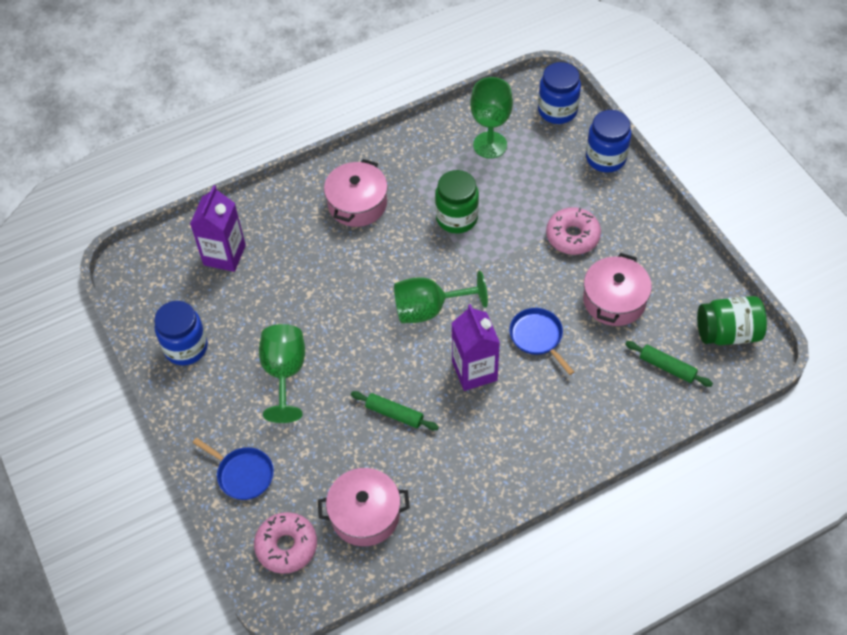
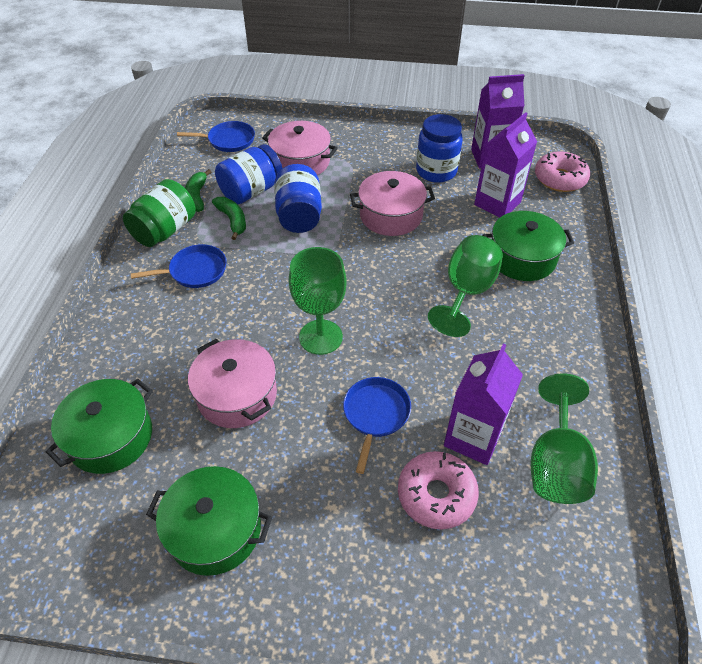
blue pan: 2 -> 3
green banana: 0 -> 2
green jar: 2 -> 1
green pot: 0 -> 3
green rolling pin: 2 -> 0
purple carton: 2 -> 3

